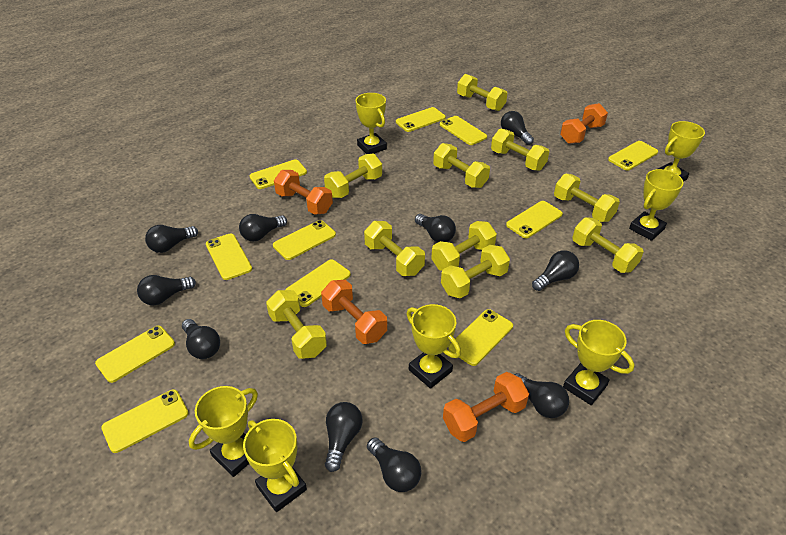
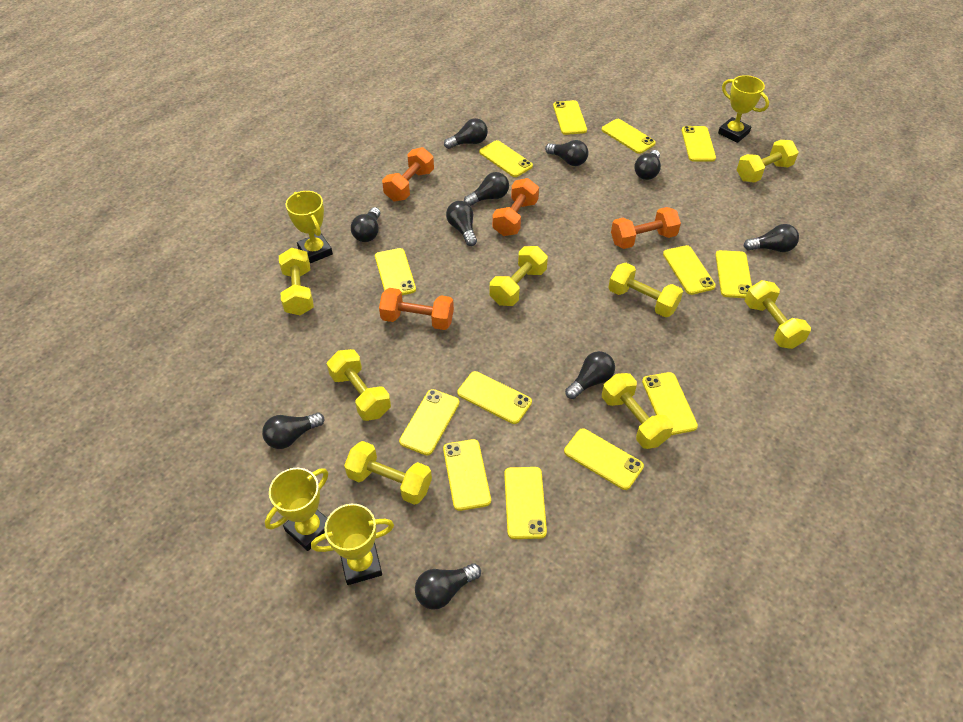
yellow dumbbell: 10 -> 8
yellow phone: 11 -> 13
yellow trophy: 7 -> 4

